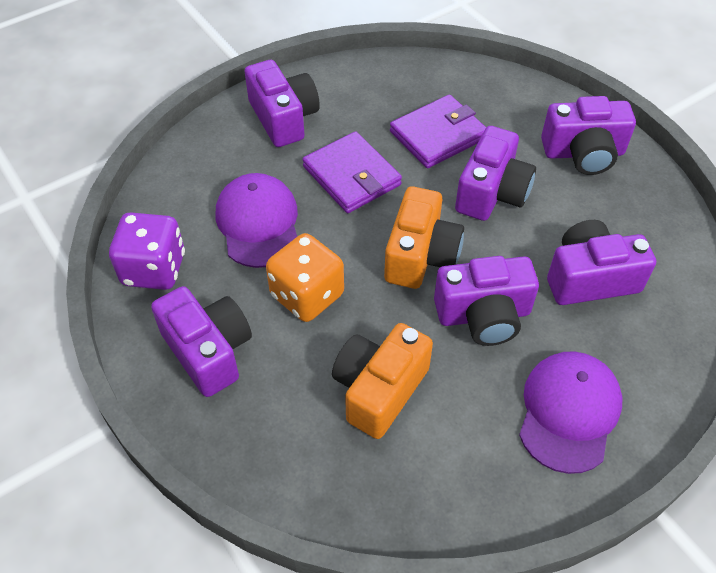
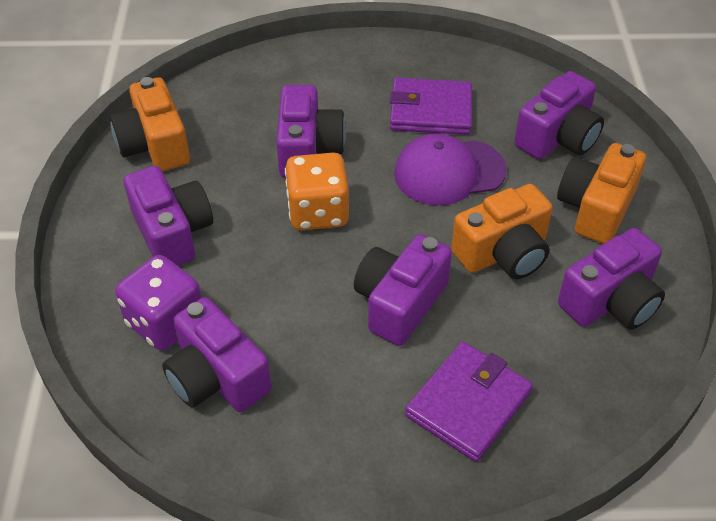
orange camera: 2 -> 3
purple cap: 2 -> 1

